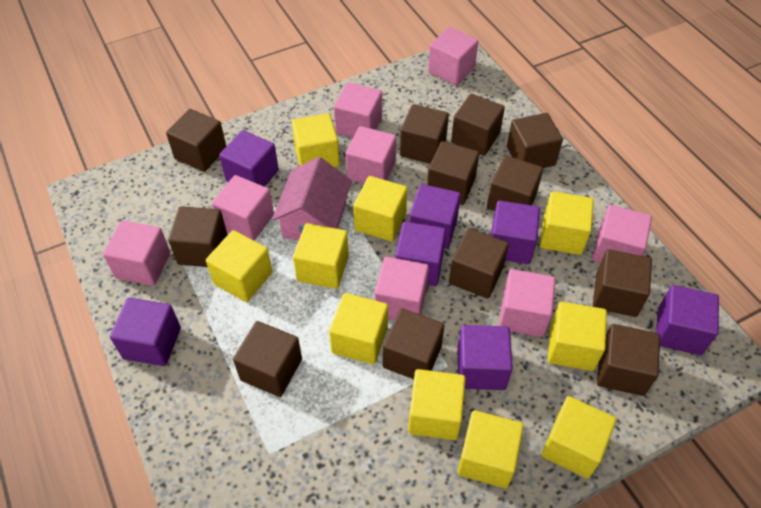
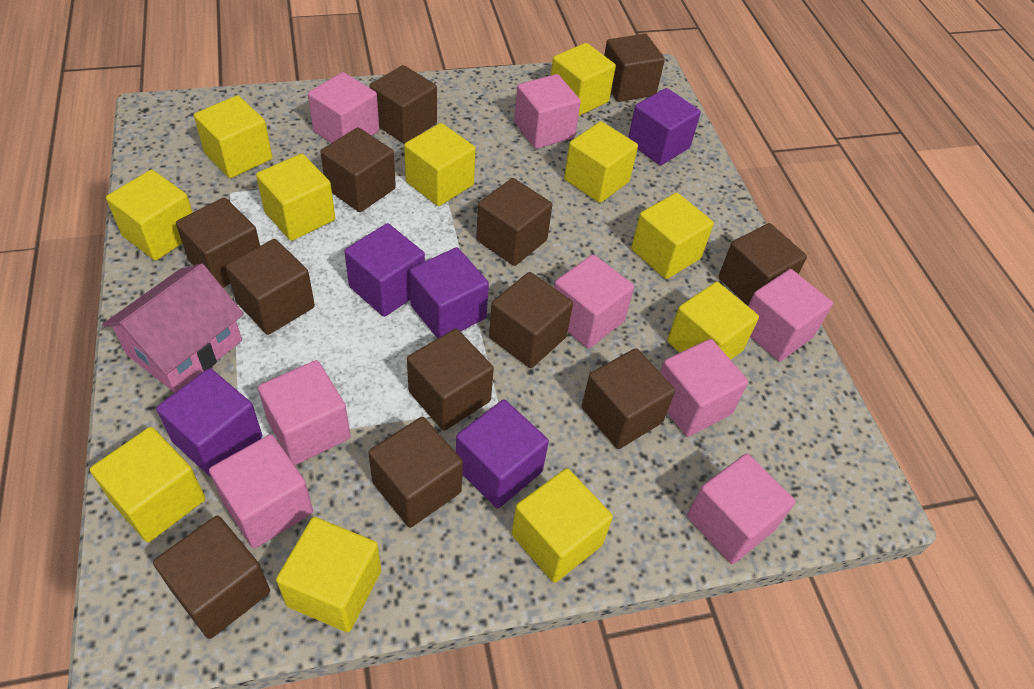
purple cube: 7 -> 5
yellow cube: 10 -> 11

